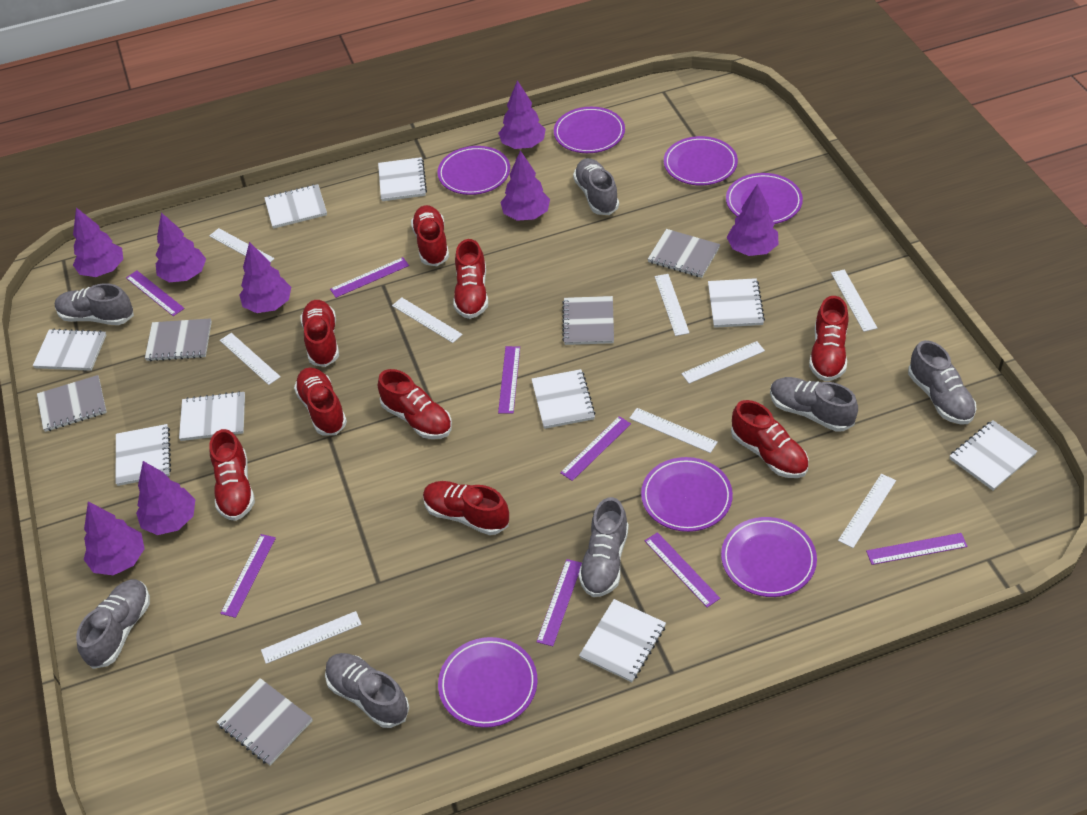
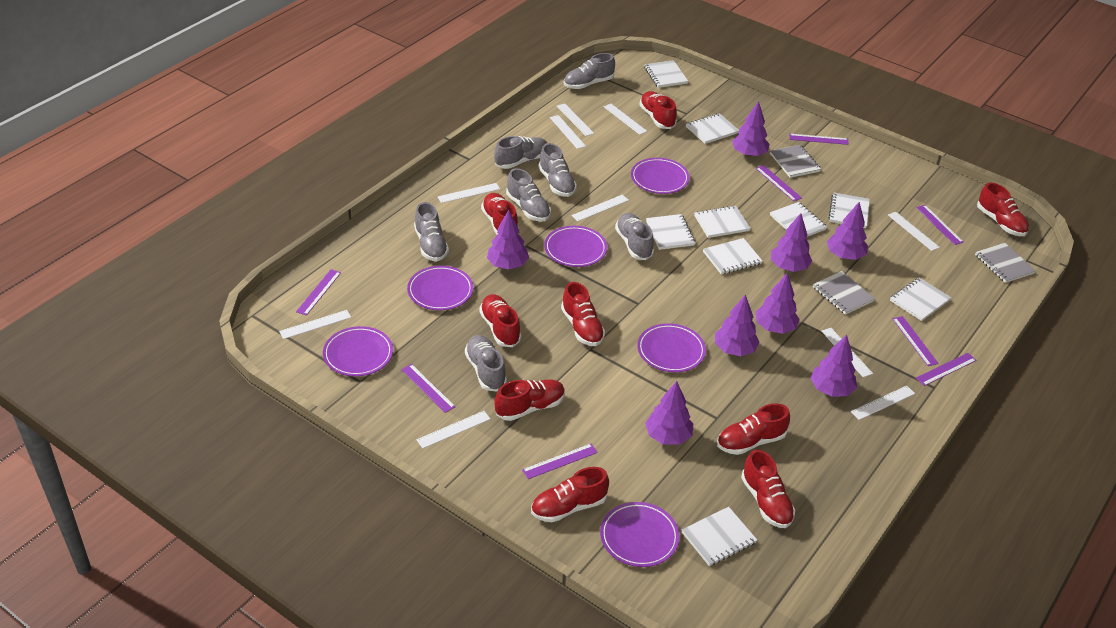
grey notebook: 5 -> 3
purple plate: 7 -> 6
white ruler: 9 -> 10

